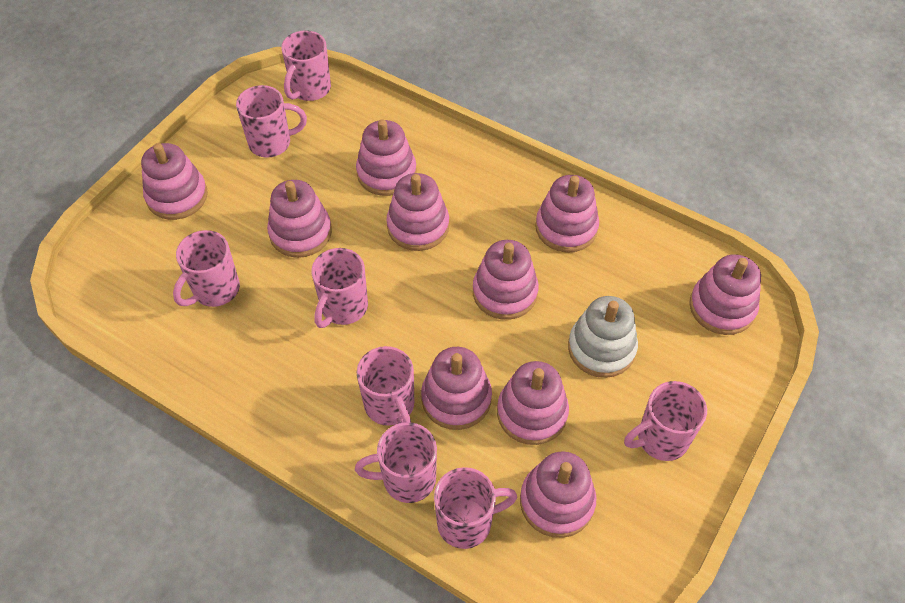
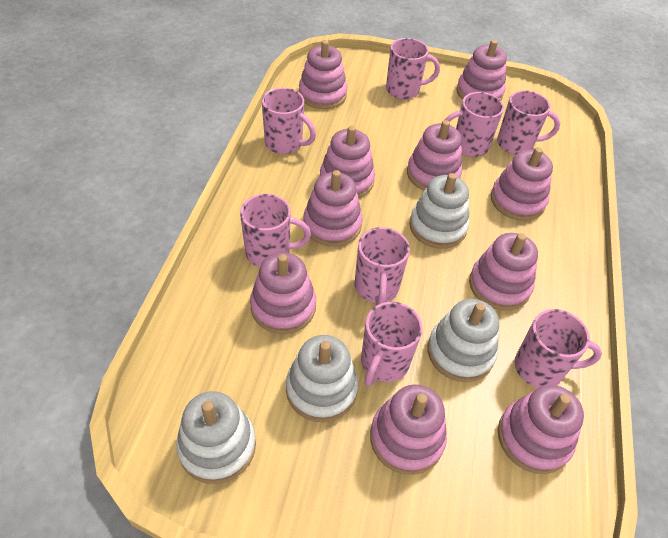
white stacking toy: 1 -> 4

